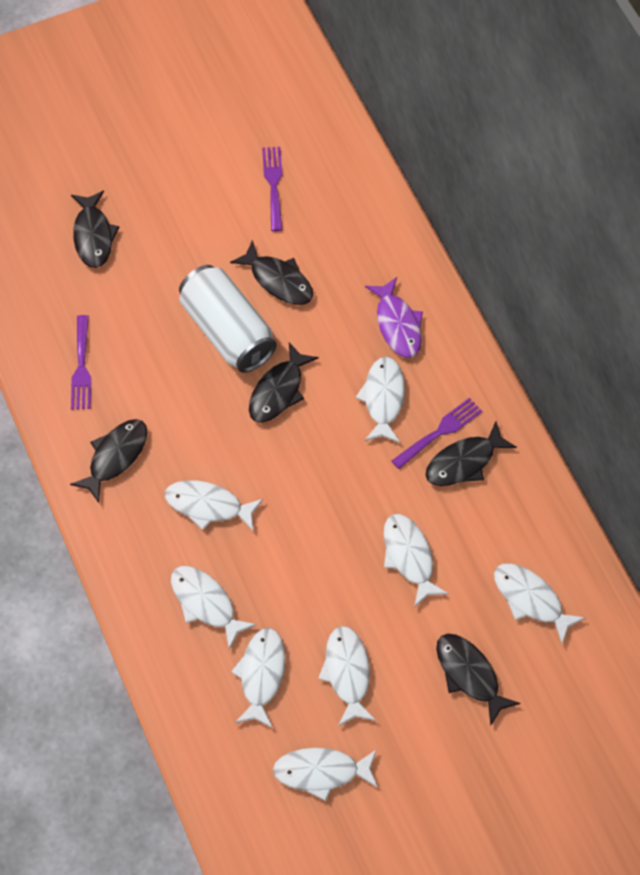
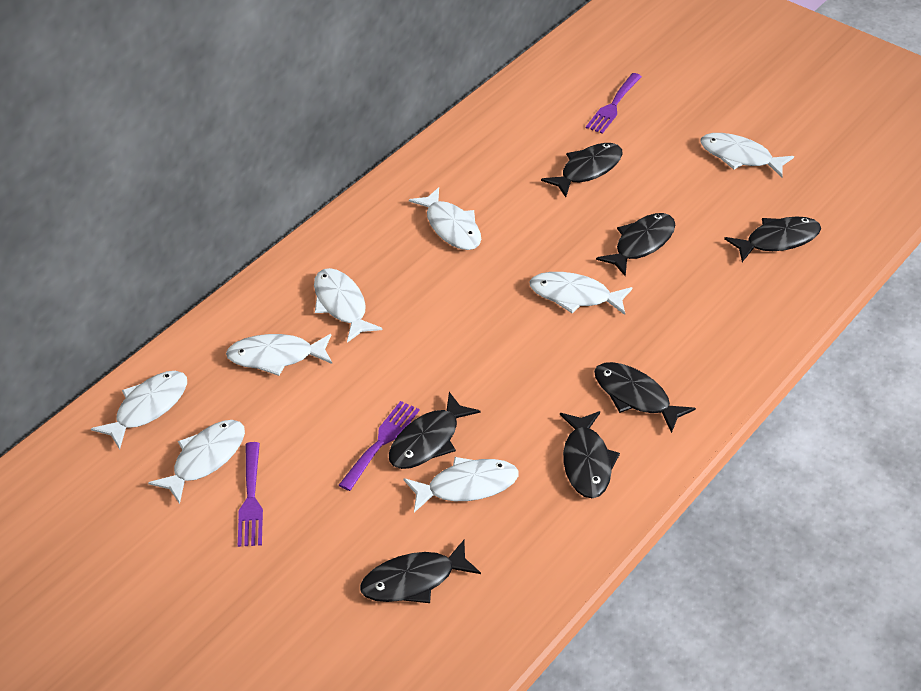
black fish: 6 -> 7
purple fish: 1 -> 0
white can: 1 -> 0

